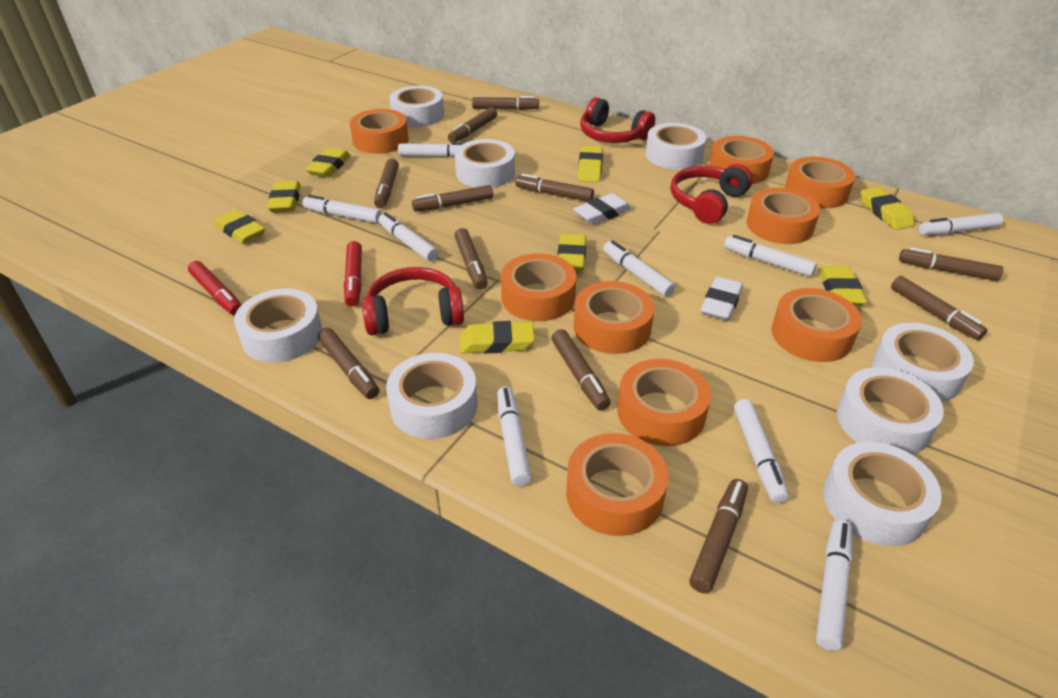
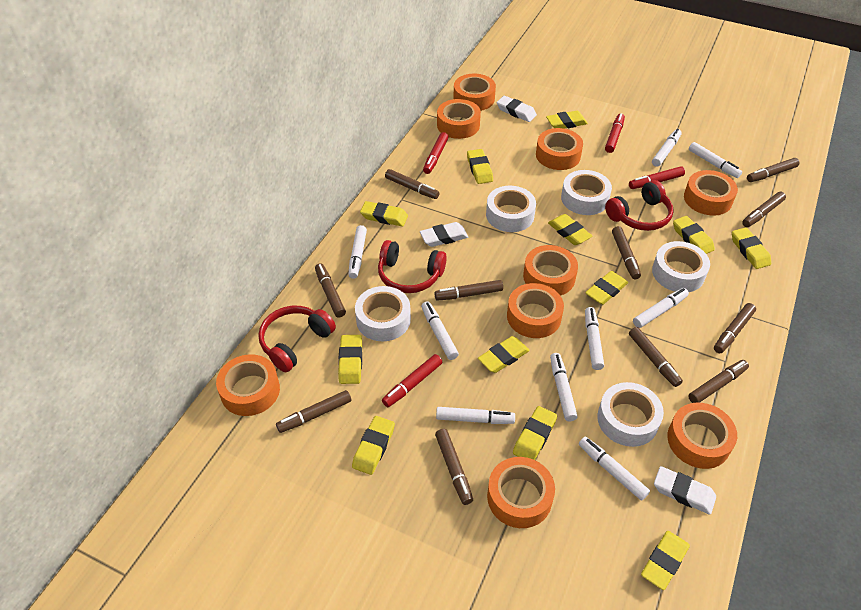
red marker: 2 -> 4
white eraser: 2 -> 3
white tape: 8 -> 5
yellow eraser: 8 -> 12

